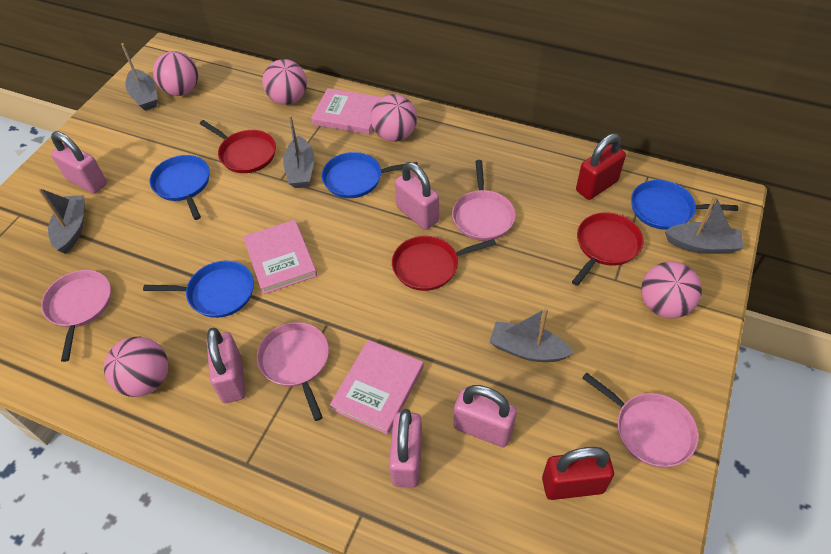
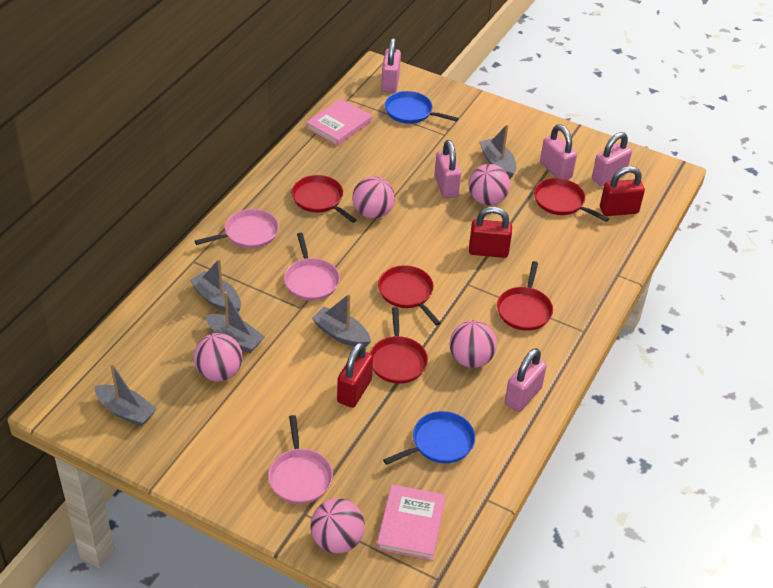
blue pan: 4 -> 2
pink book: 3 -> 2
pink pan: 4 -> 3
red padlock: 2 -> 3
red pan: 3 -> 5

